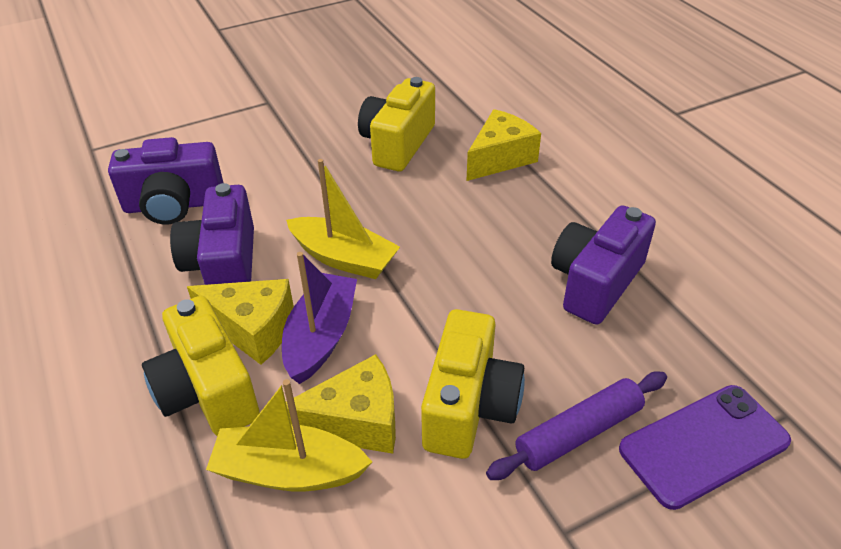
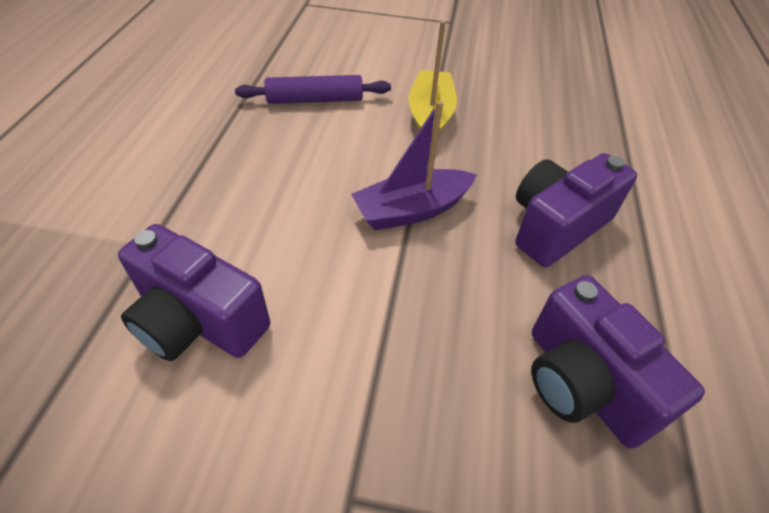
purple phone: 1 -> 0
yellow boat: 2 -> 1
yellow camera: 3 -> 0
yellow cheese: 3 -> 0

